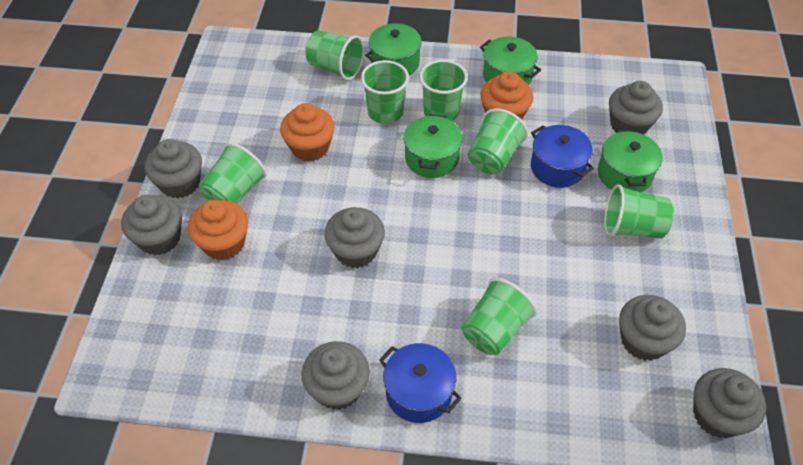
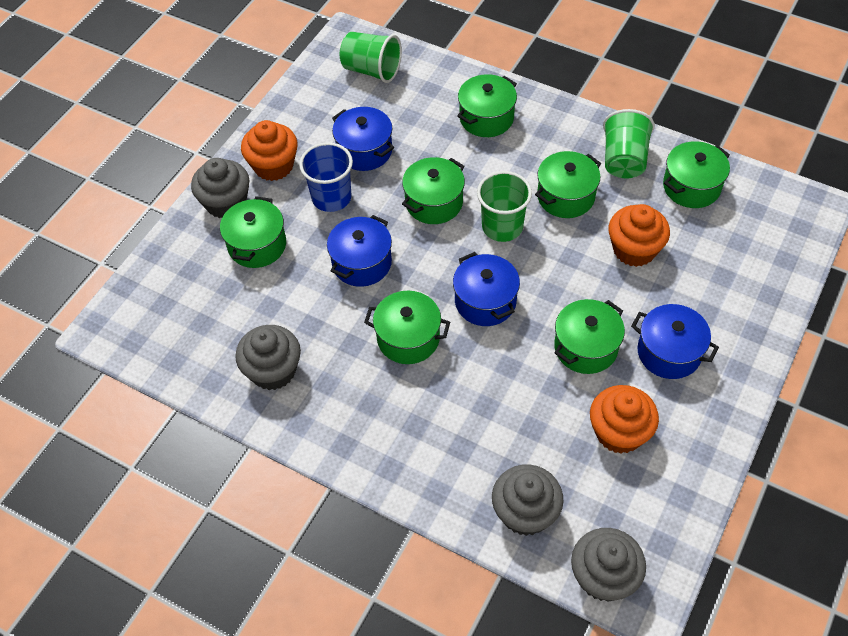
blue cup: 0 -> 1
blue pot: 2 -> 4
green cup: 7 -> 3
green pot: 4 -> 7
grey cupcake: 7 -> 4

